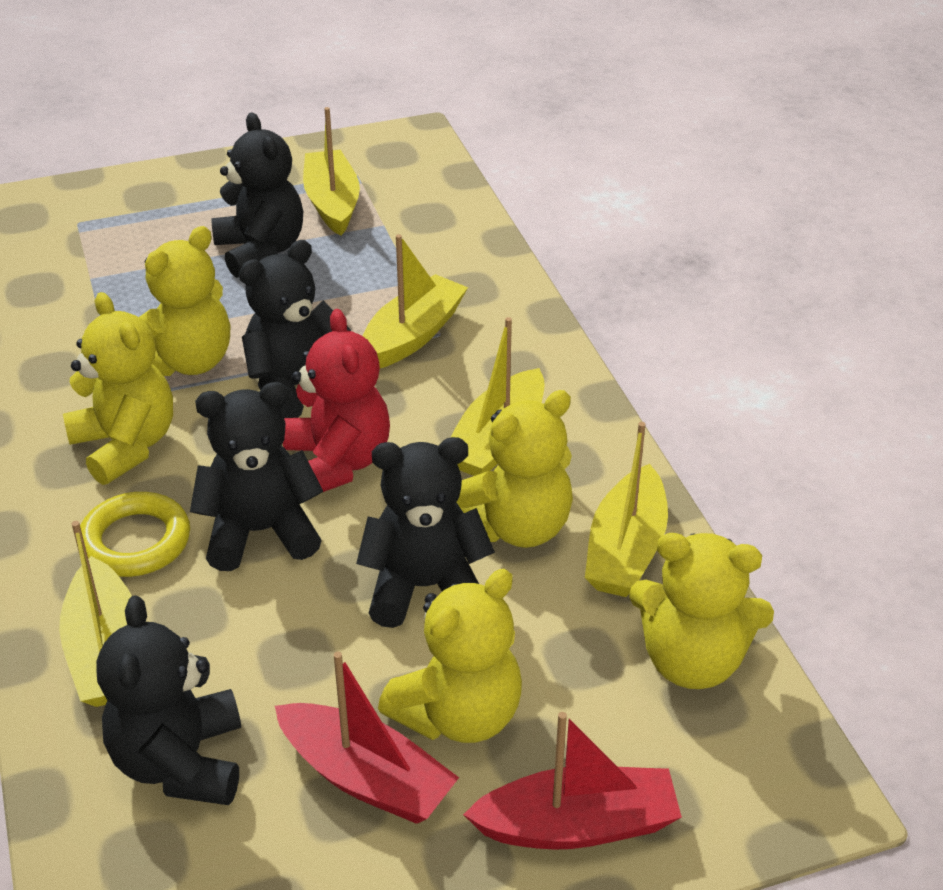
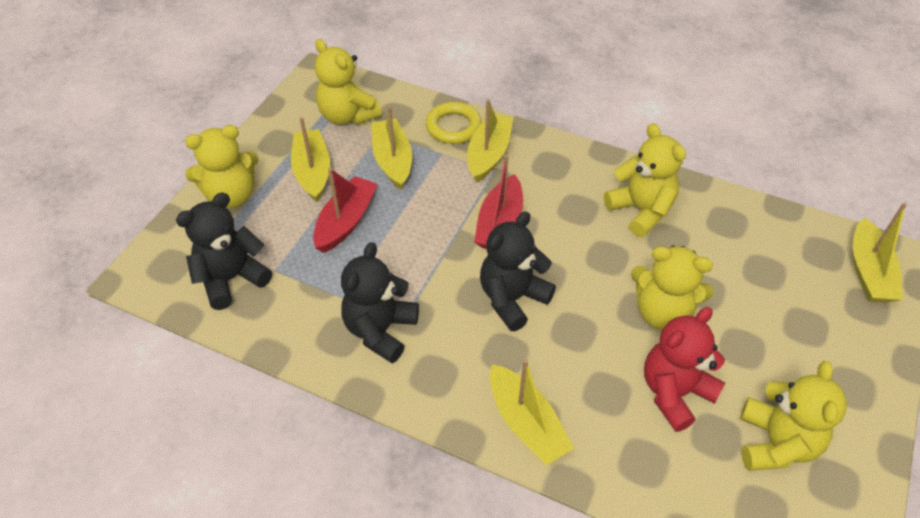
black teddy bear: 5 -> 3

